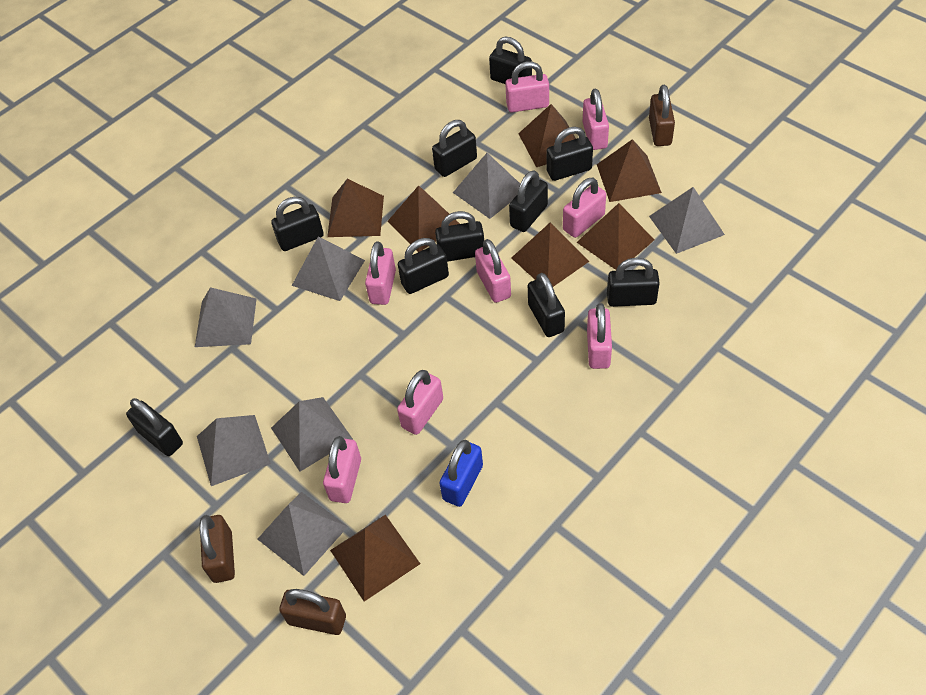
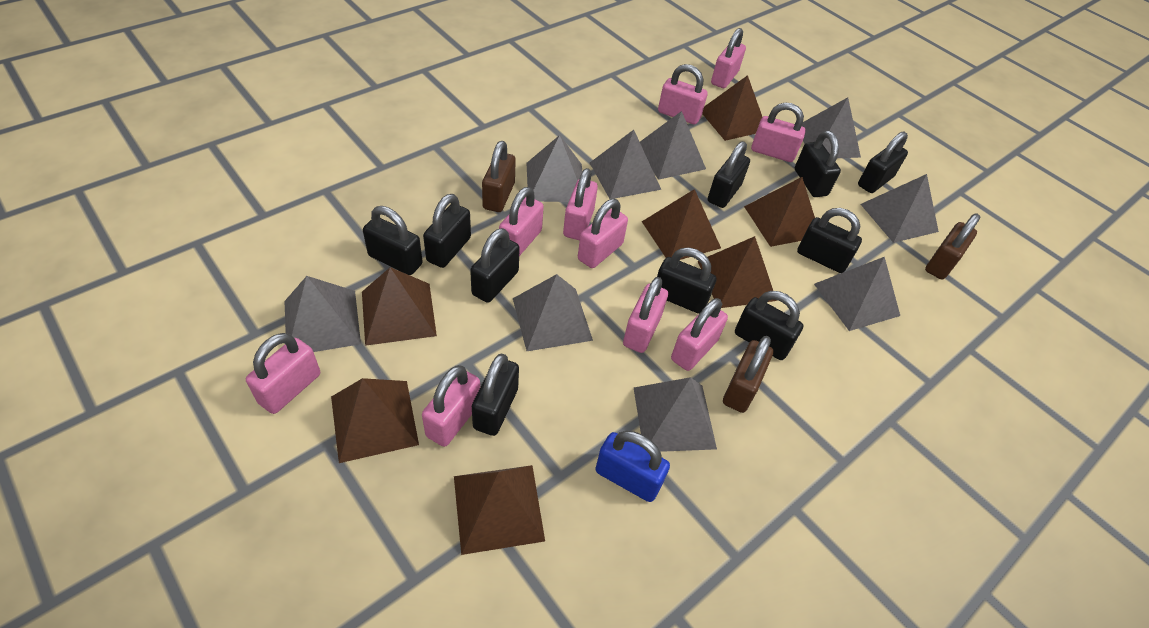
grey pyramid: 7 -> 9
pink padlock: 8 -> 10

